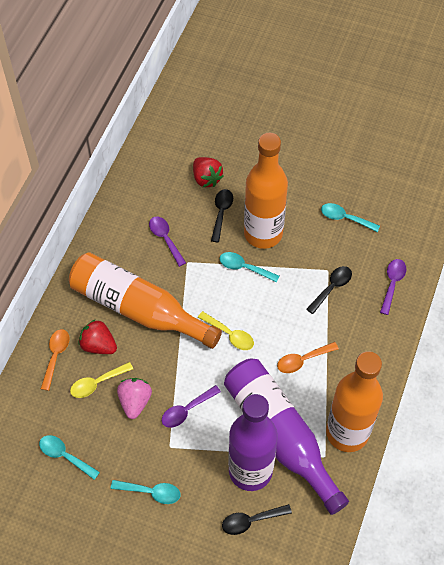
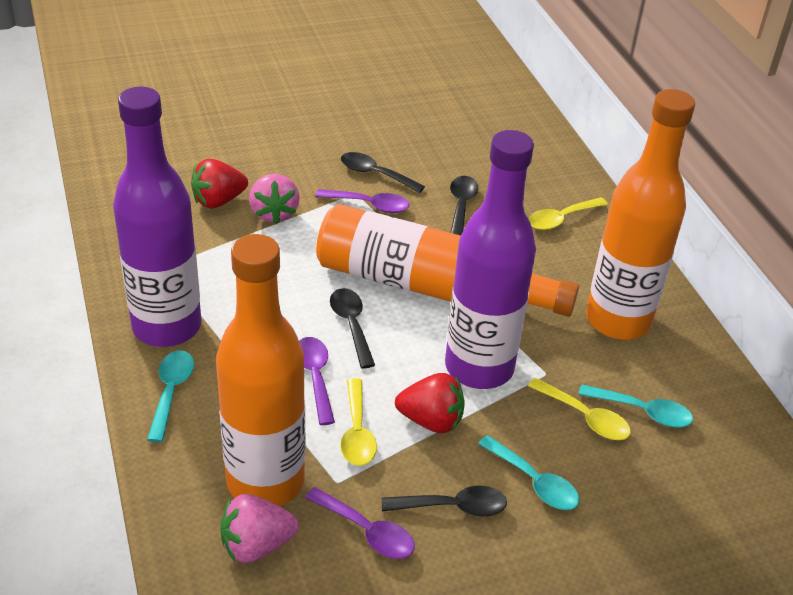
black spoon: 3 -> 4
orange spoon: 2 -> 0
pink strawberry: 1 -> 2
turquoise spoon: 4 -> 3
yellow spoon: 2 -> 3

